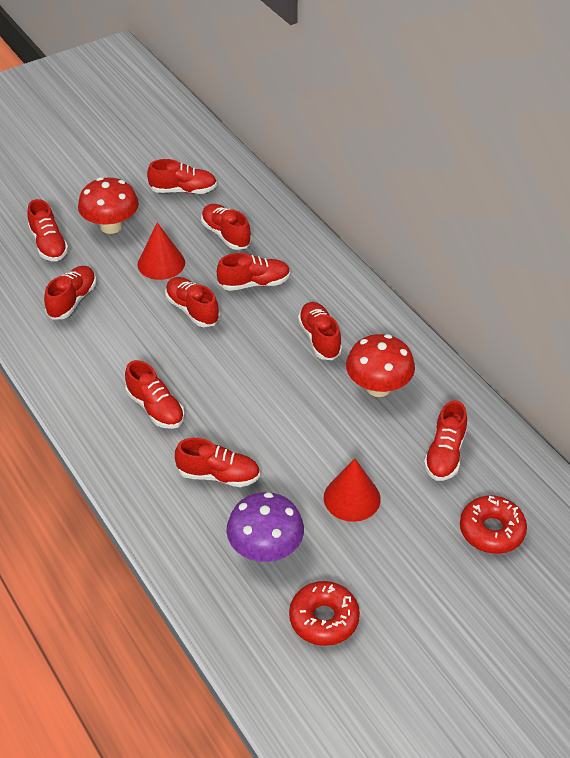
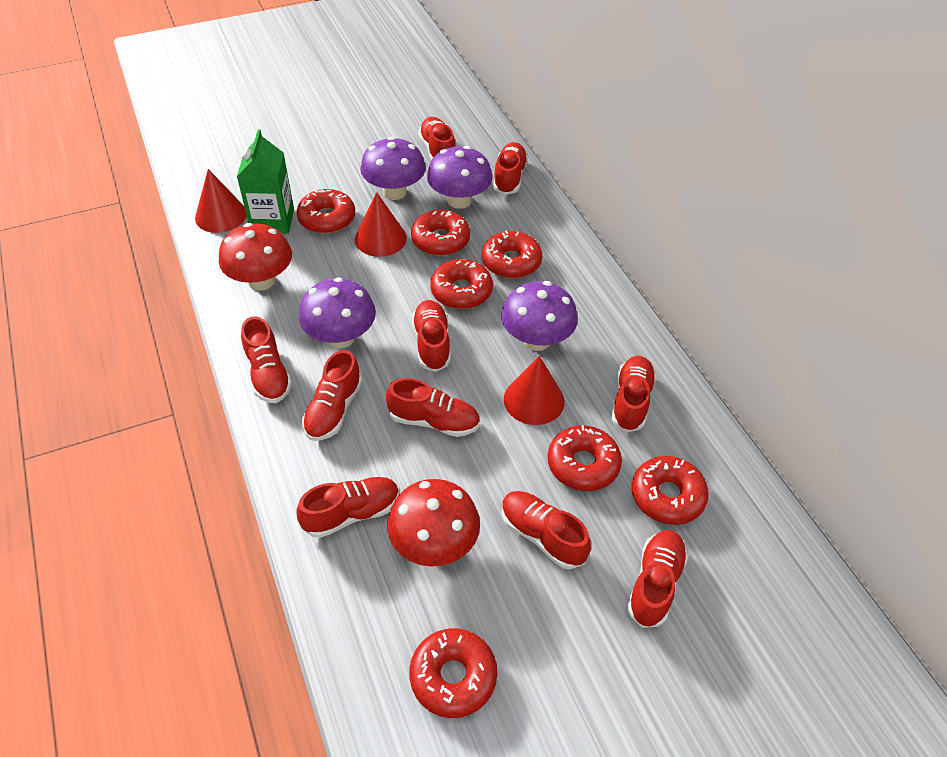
green carton: 0 -> 1
purple mushroom: 1 -> 4
red cone: 2 -> 3
red donut: 2 -> 7

